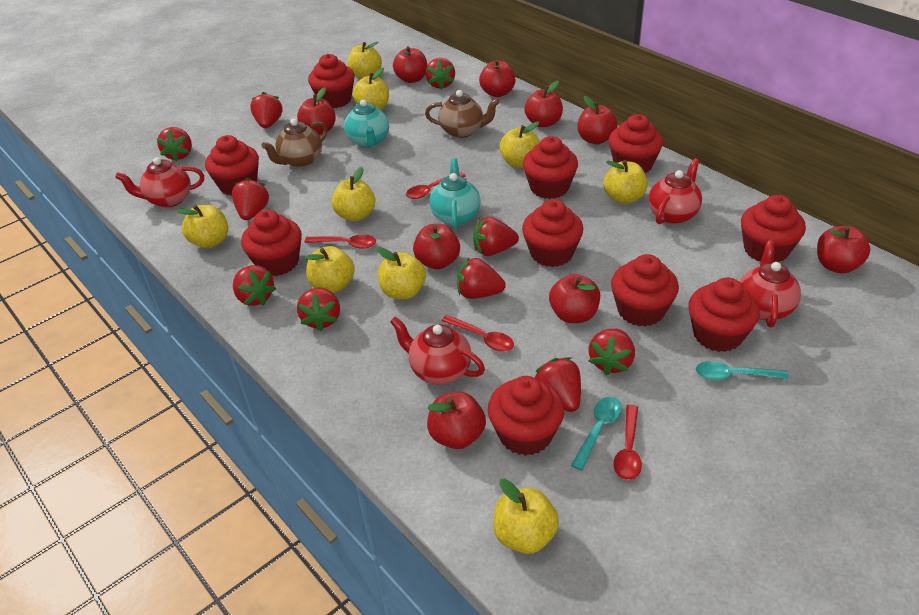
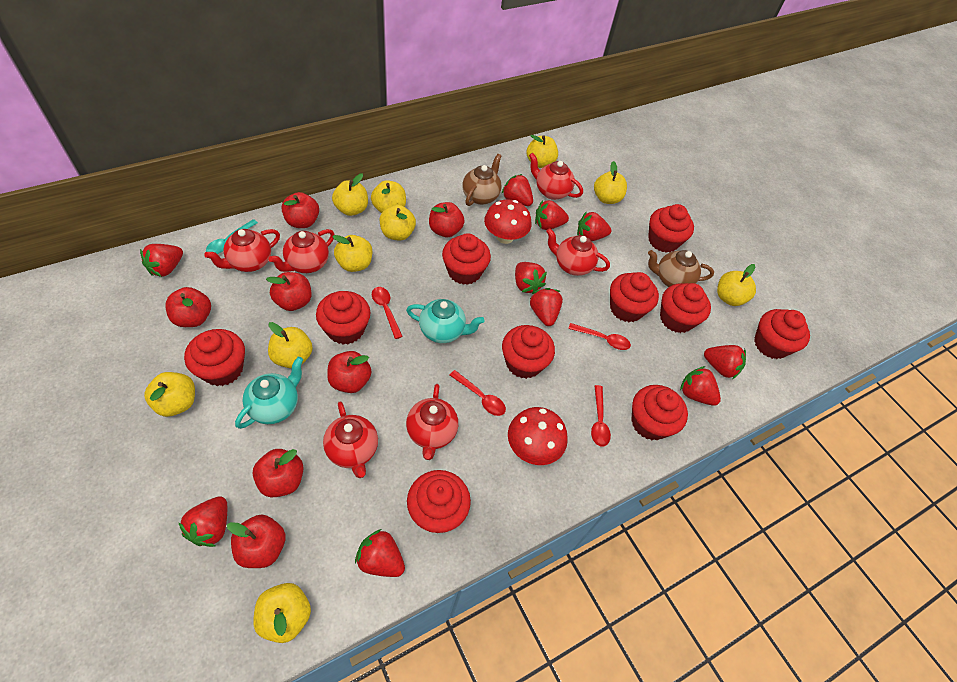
red apple: 9 -> 7
red mushroom: 0 -> 2
red teapot: 4 -> 6
turquoise spoon: 2 -> 1
yellow apple: 9 -> 10

